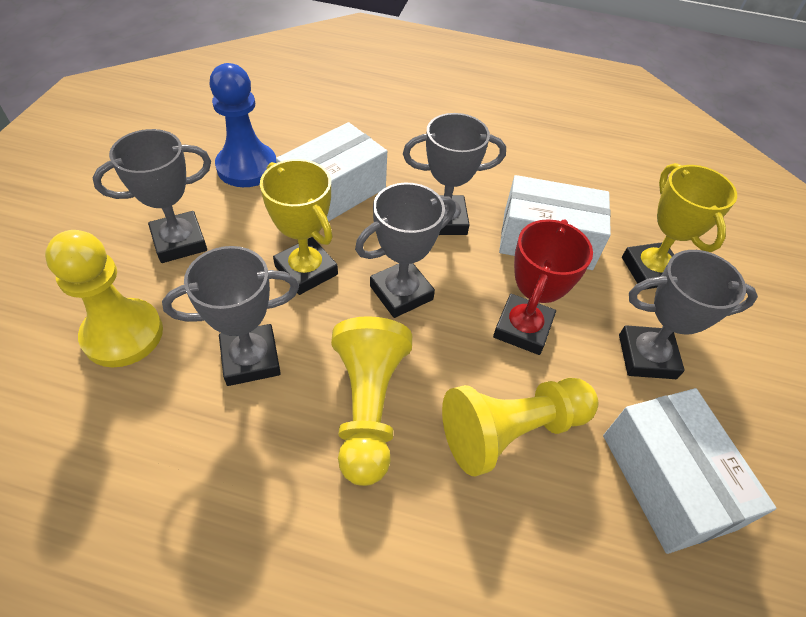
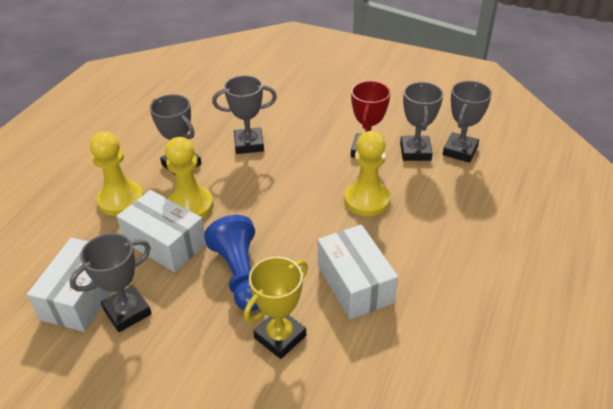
yellow trophy: 2 -> 1

